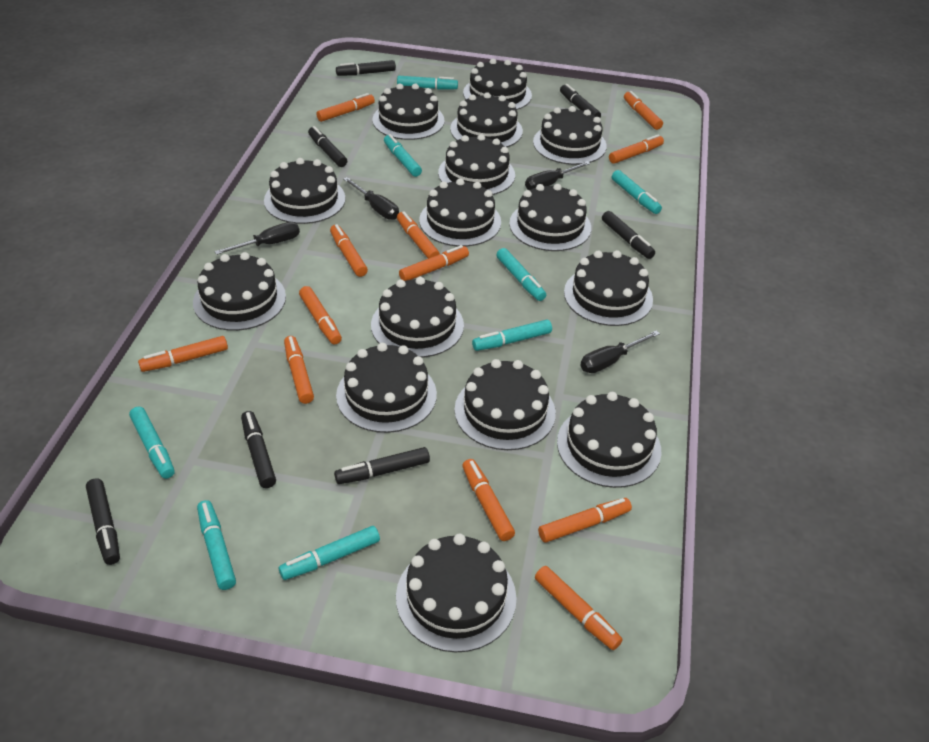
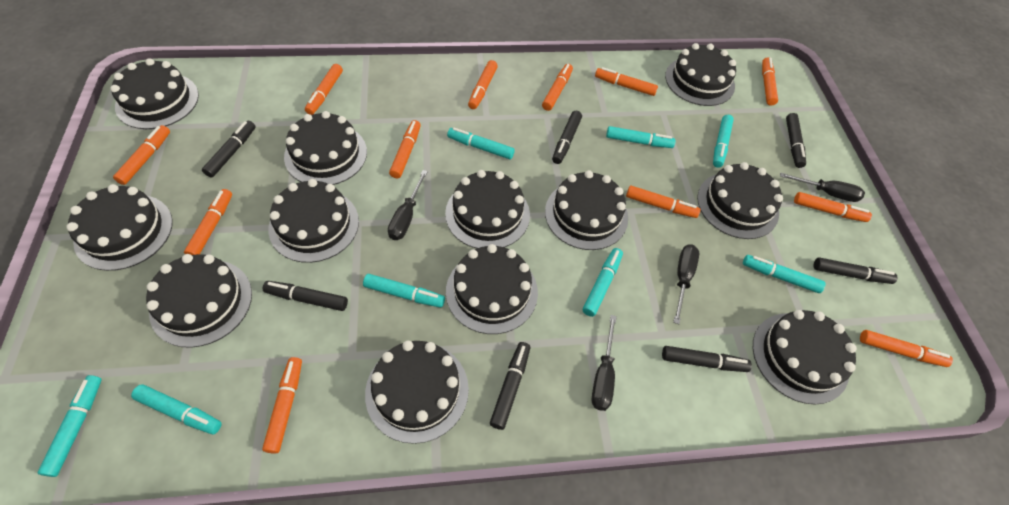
black cake: 15 -> 12

